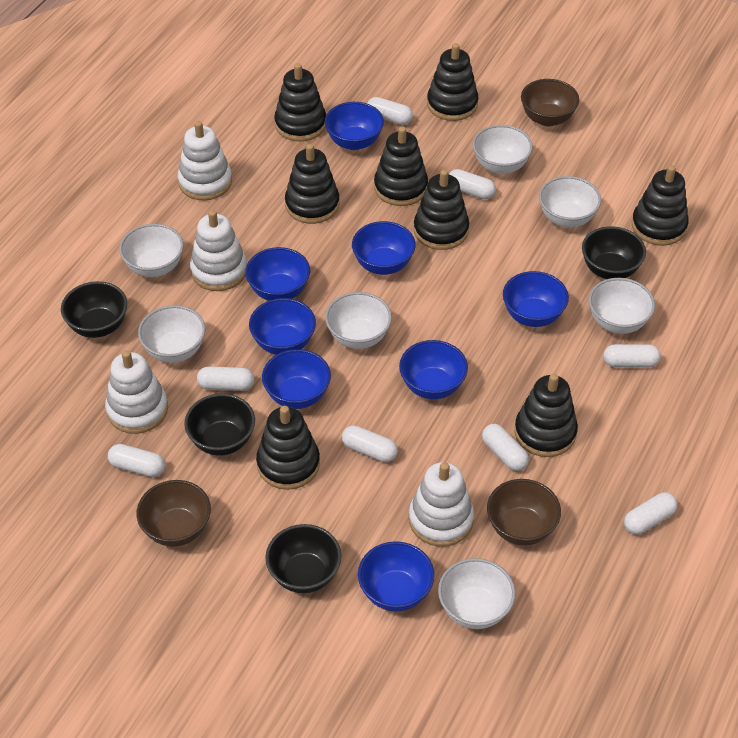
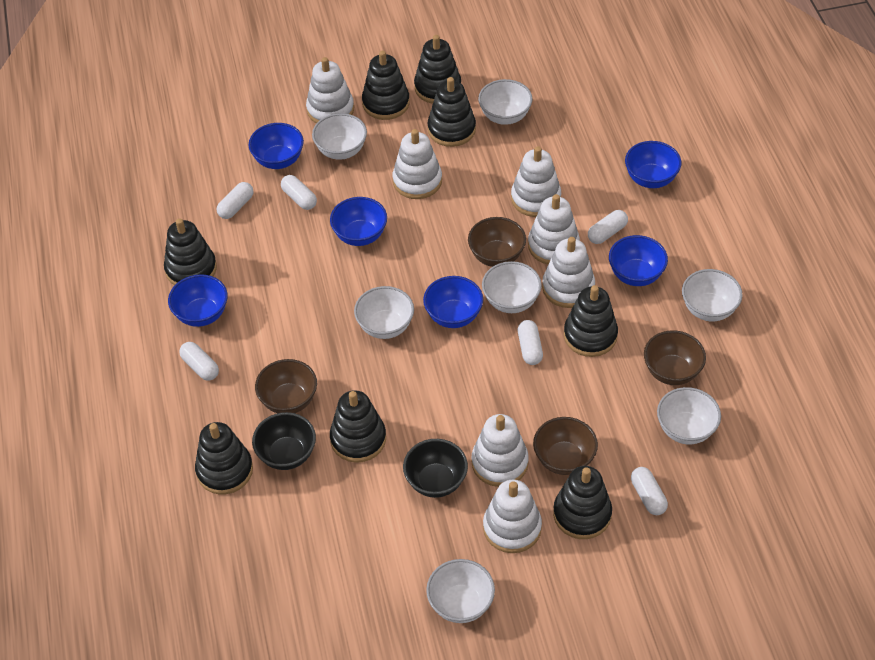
black bowl: 4 -> 2
blue bowl: 8 -> 6
brown bowl: 3 -> 4
white capsule: 8 -> 6
white stacking toy: 4 -> 7

